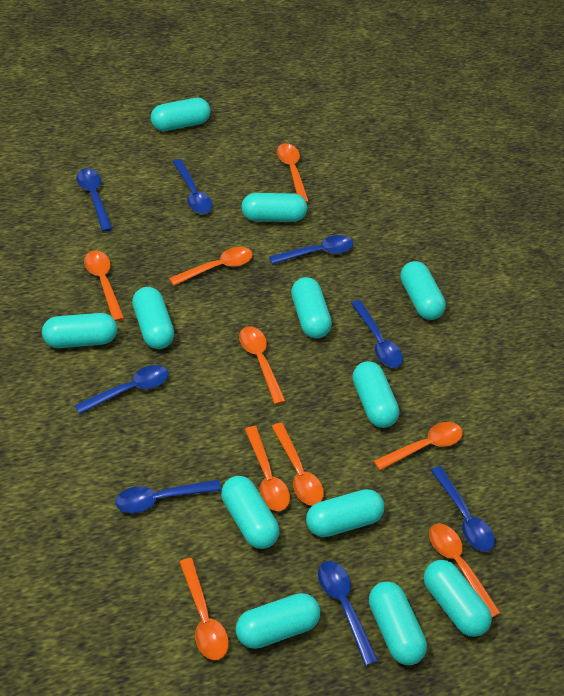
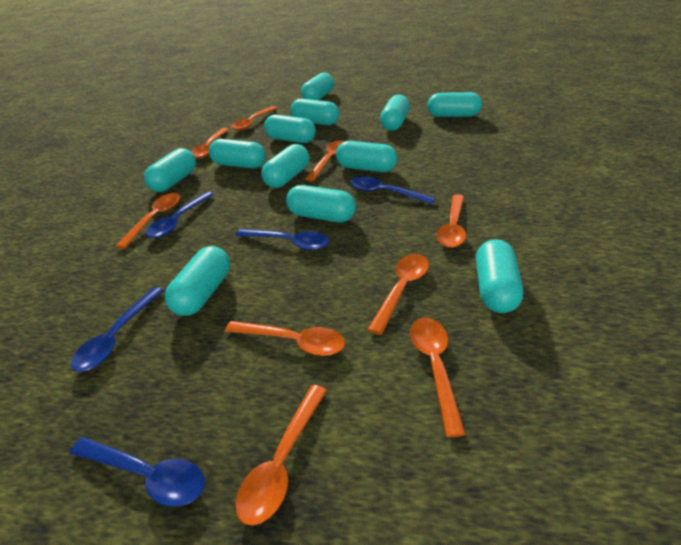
blue spoon: 8 -> 5

